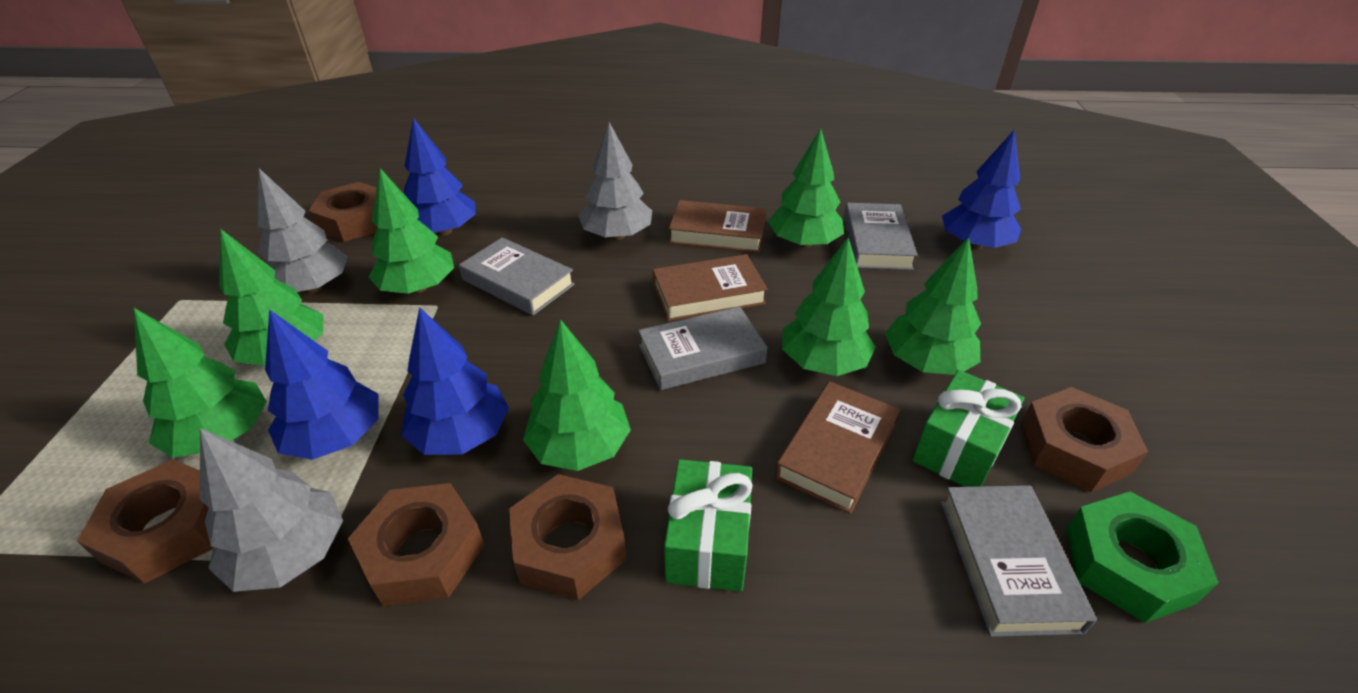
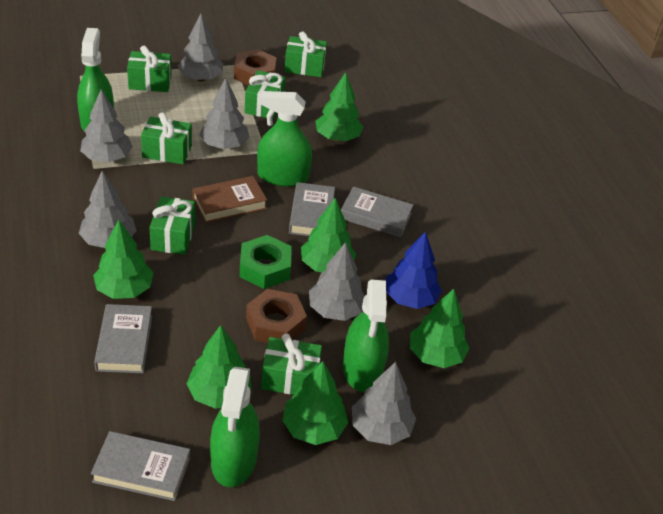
blue tree: 4 -> 1
brown book: 3 -> 1
brown nut: 5 -> 2
green gift: 2 -> 6
green spray bottle: 0 -> 4
green tree: 7 -> 6
grey tree: 3 -> 6

